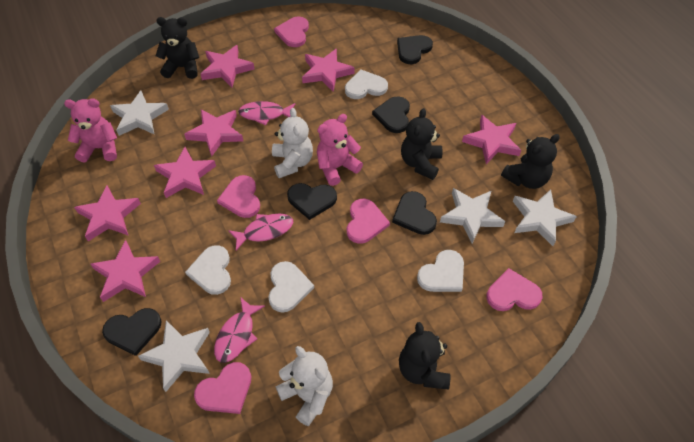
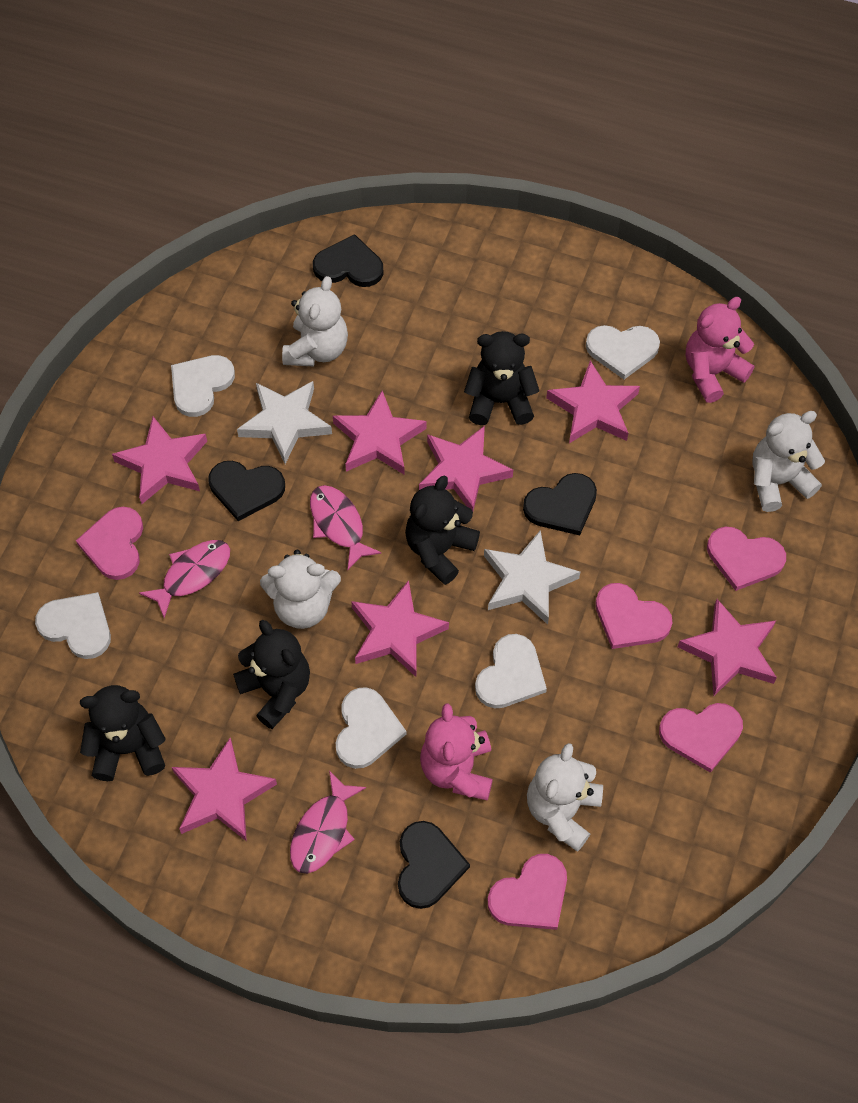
black heart: 5 -> 4
white heart: 4 -> 5
white star: 4 -> 2
white teddy bear: 2 -> 4

